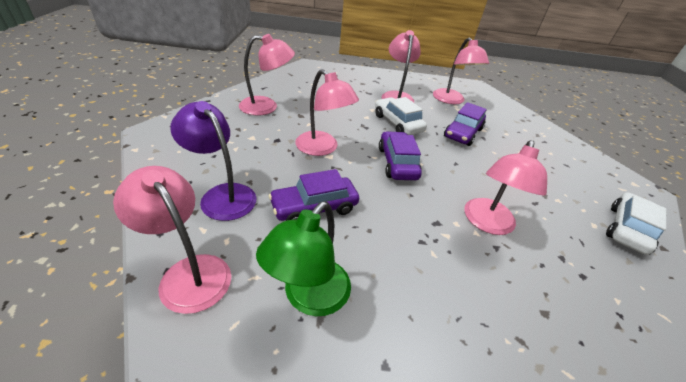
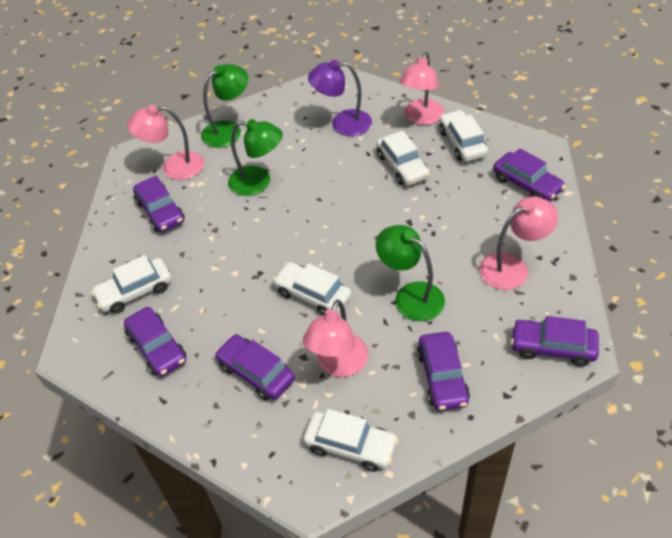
green lamp: 1 -> 3
pink lamp: 6 -> 4
purple car: 3 -> 6
white car: 2 -> 5

